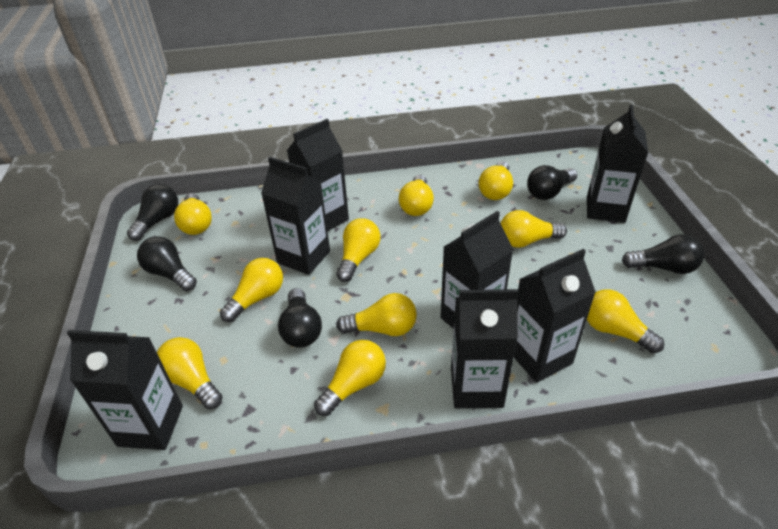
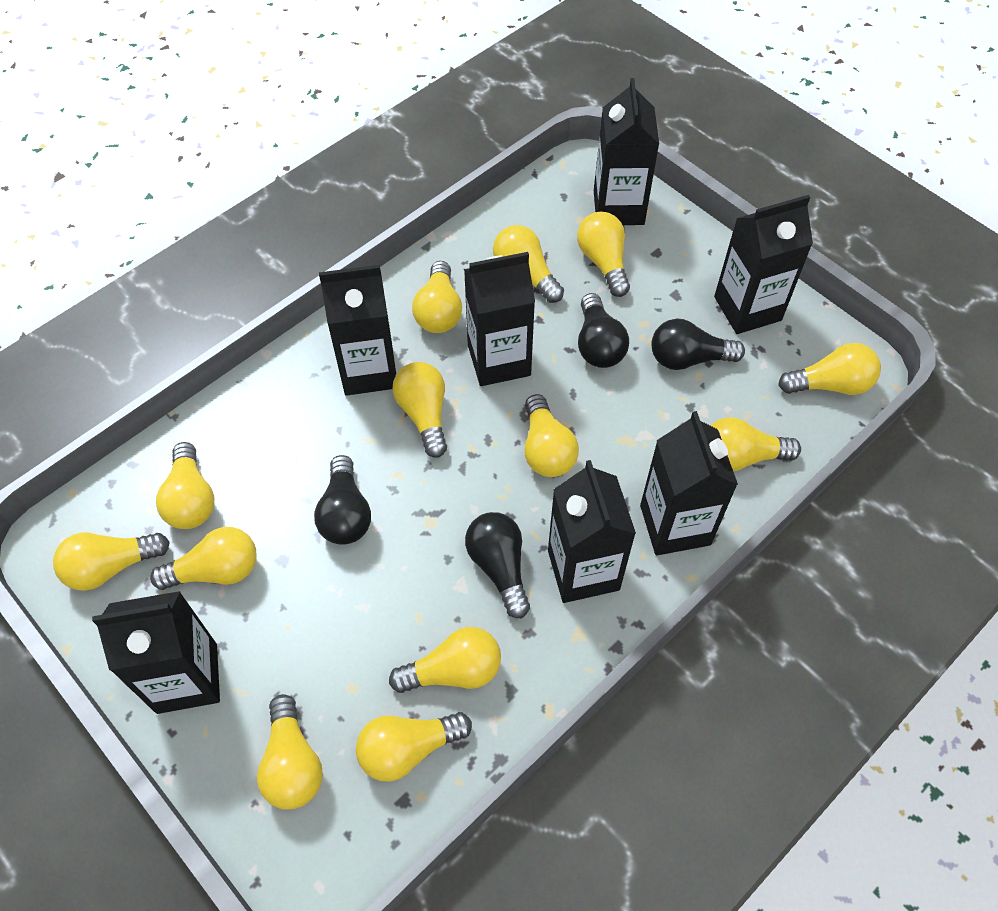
black light bulb: 5 -> 4
yellow light bulb: 10 -> 13

